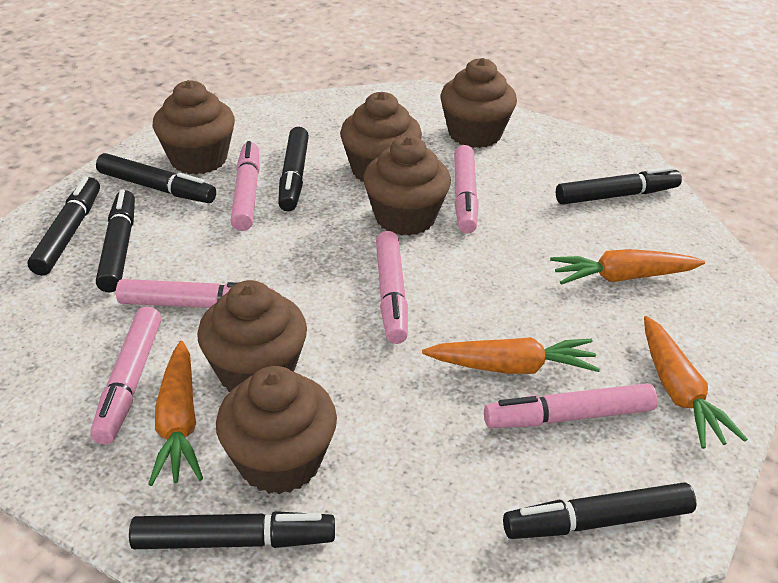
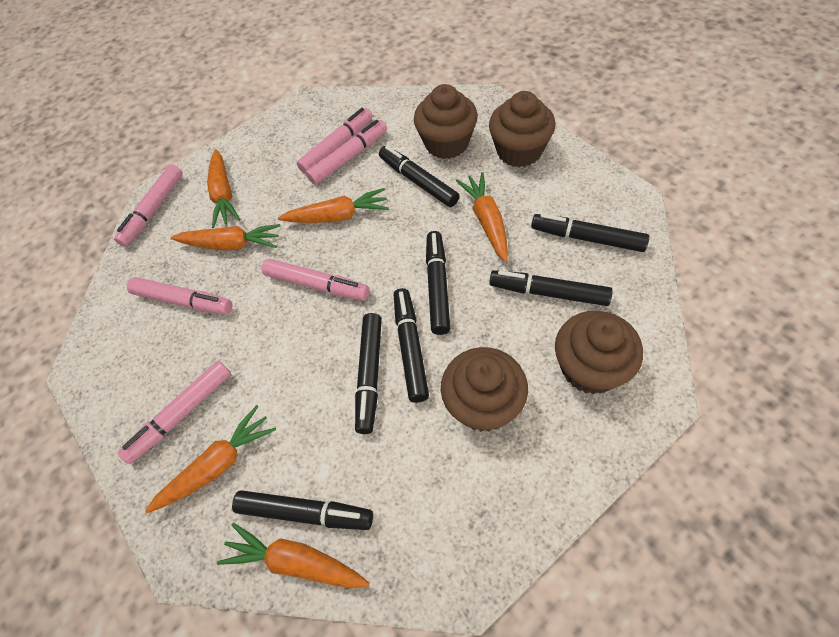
brown cupcake: 6 -> 4
orange carrot: 4 -> 6

